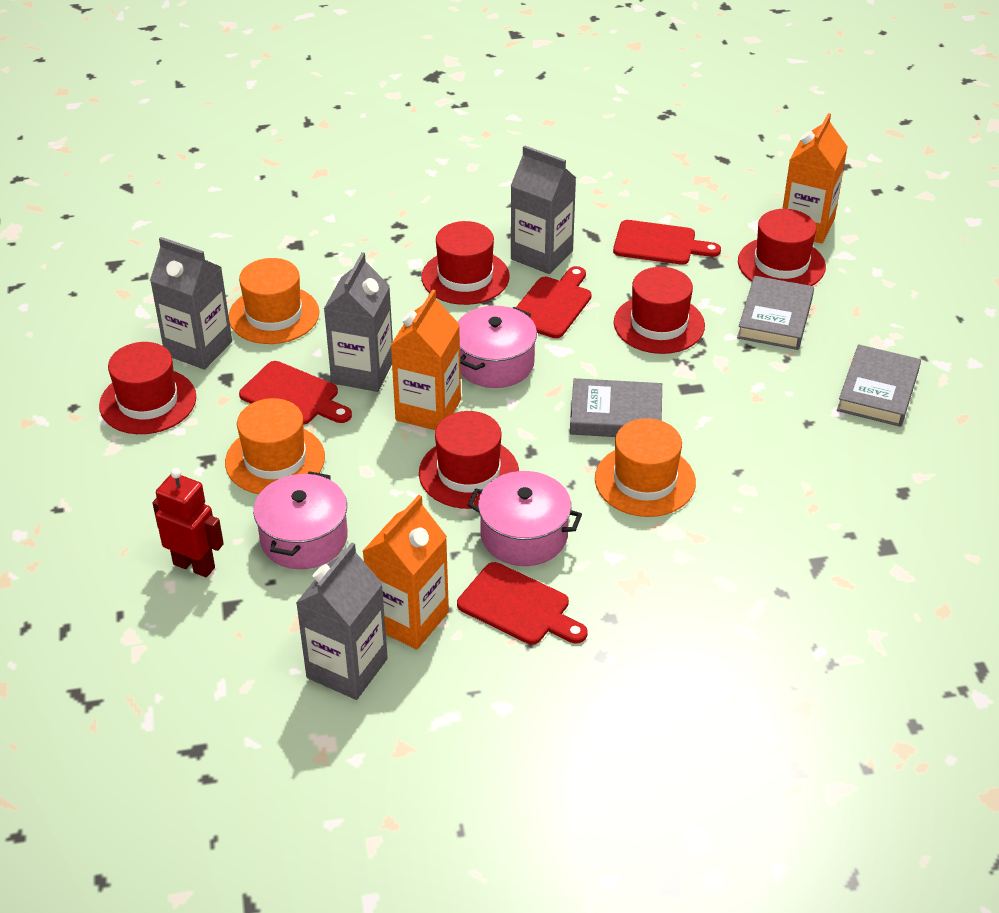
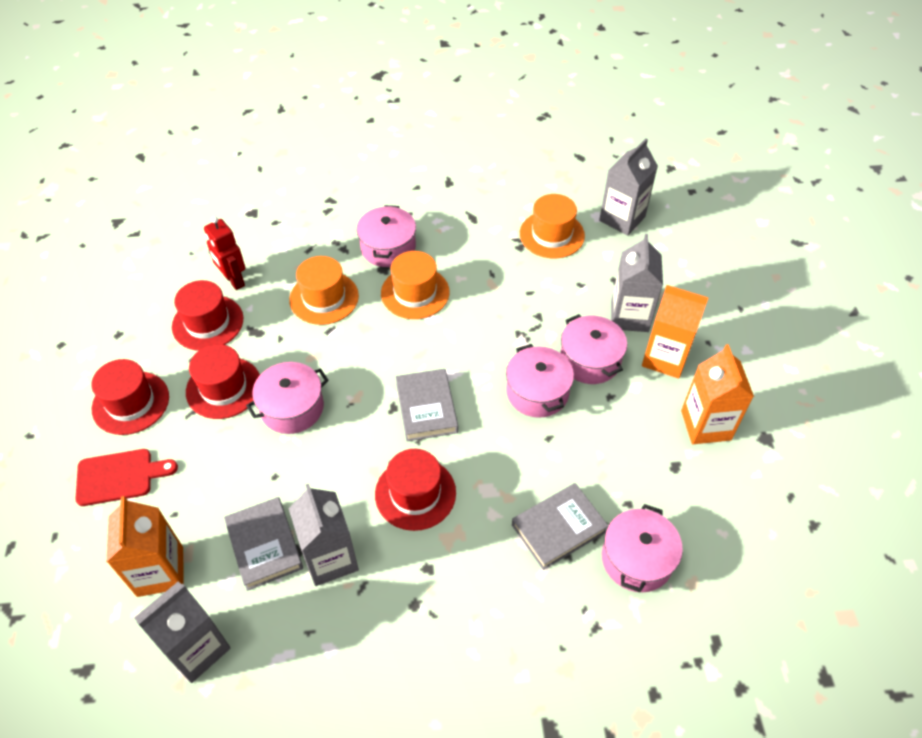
pink pot: 3 -> 5
red cutting board: 4 -> 1
red hat: 5 -> 4

